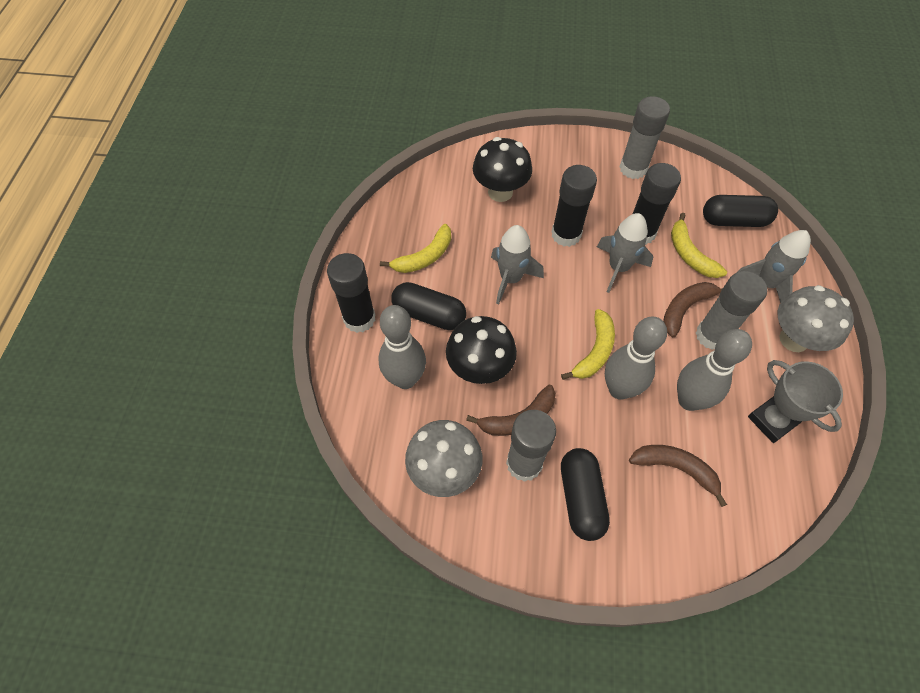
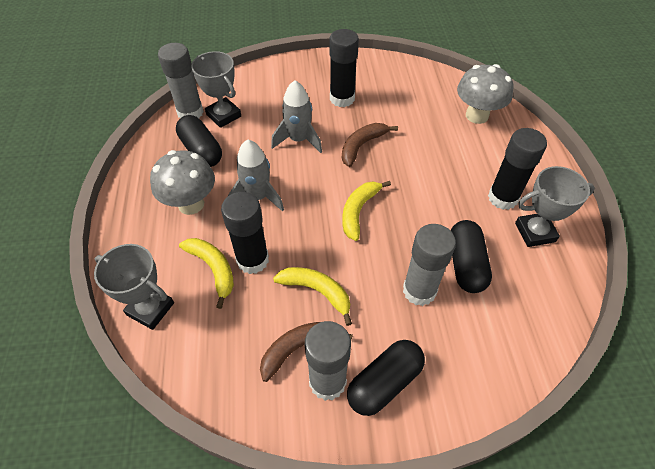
black mushroom: 2 -> 0
brown banana: 3 -> 2
grey bowling pin: 3 -> 0
grey rocket: 3 -> 2
grey trophy: 1 -> 3

